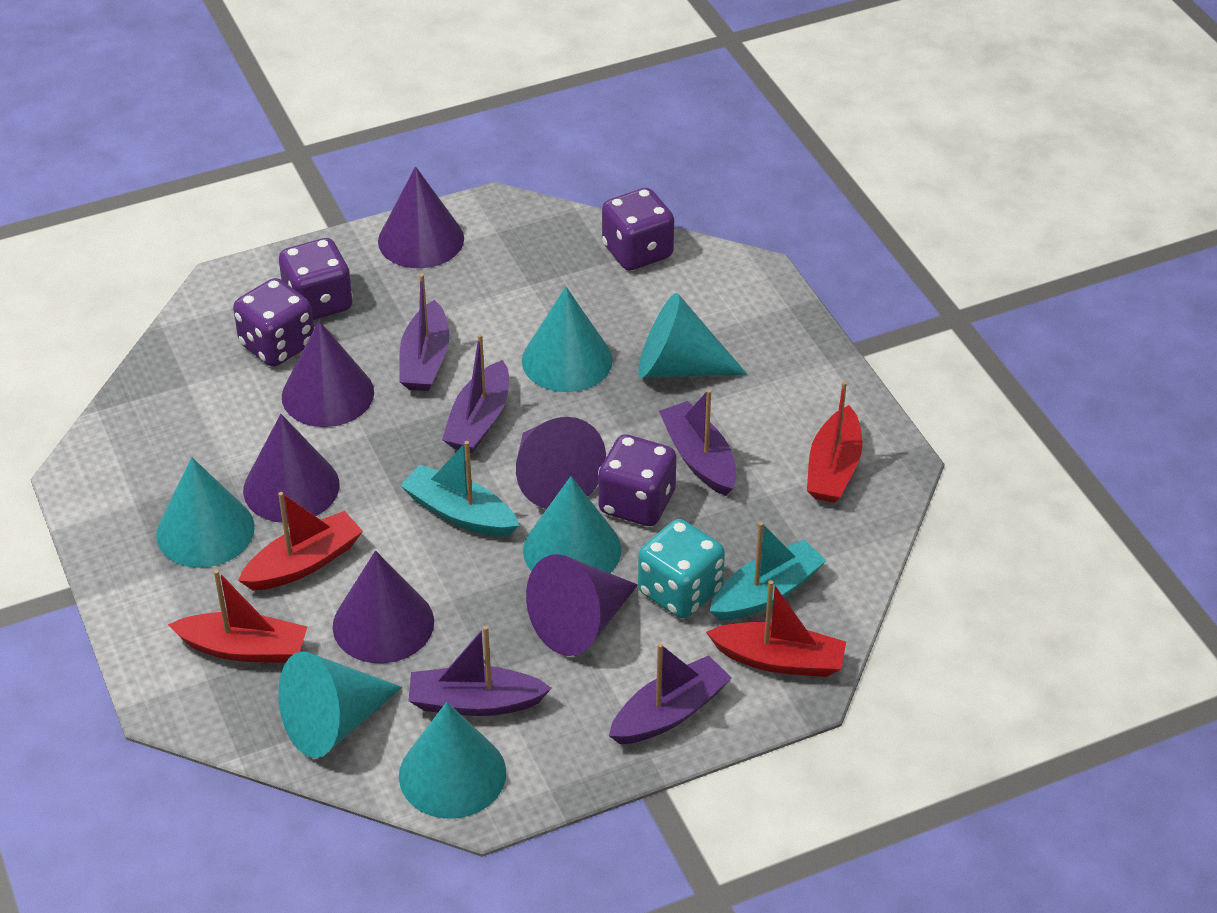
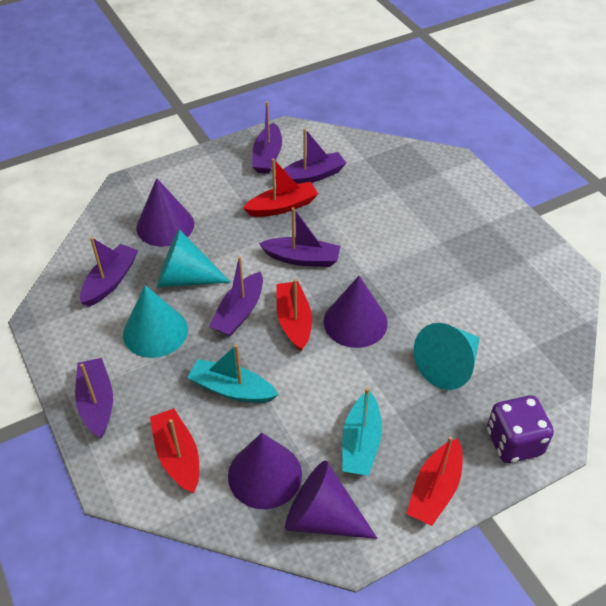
purple boat: 5 -> 6
purple cone: 6 -> 4
purple dice: 4 -> 1
turquoise cone: 6 -> 3
turquoise dice: 1 -> 0

